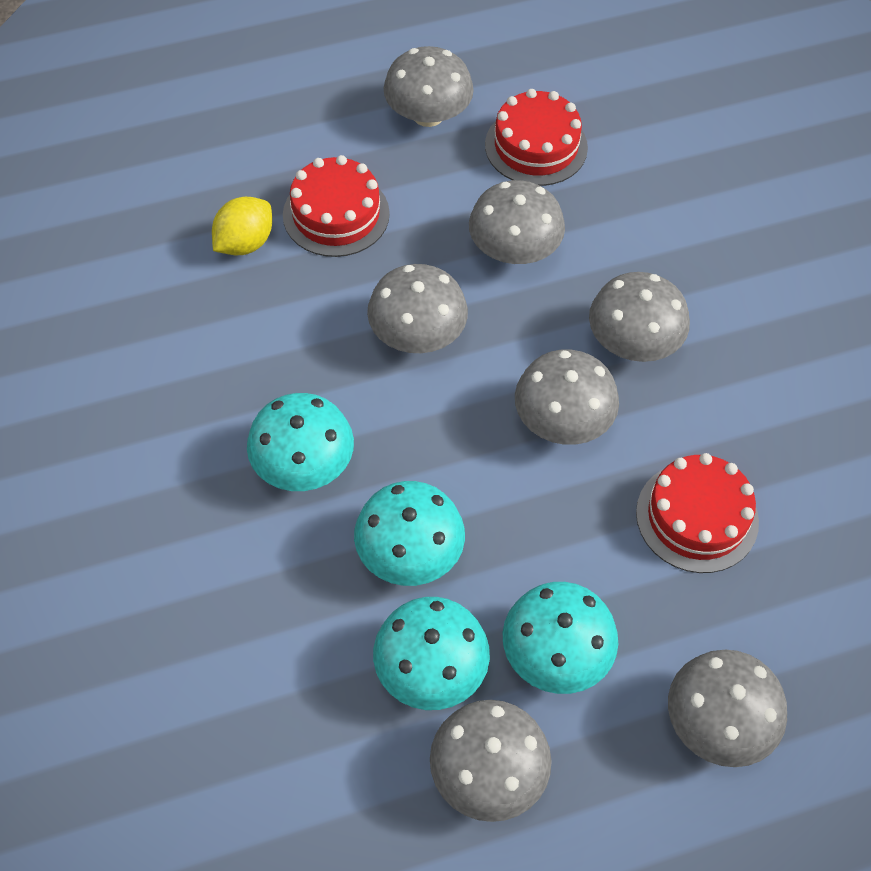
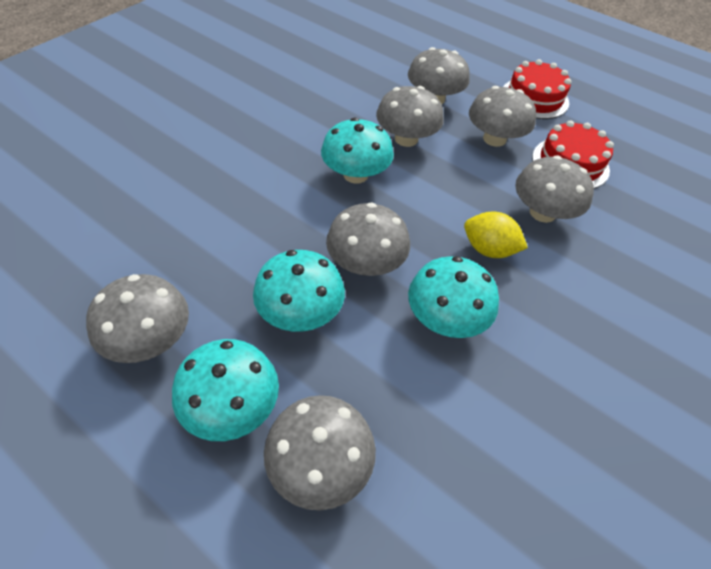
red cake: 3 -> 2

